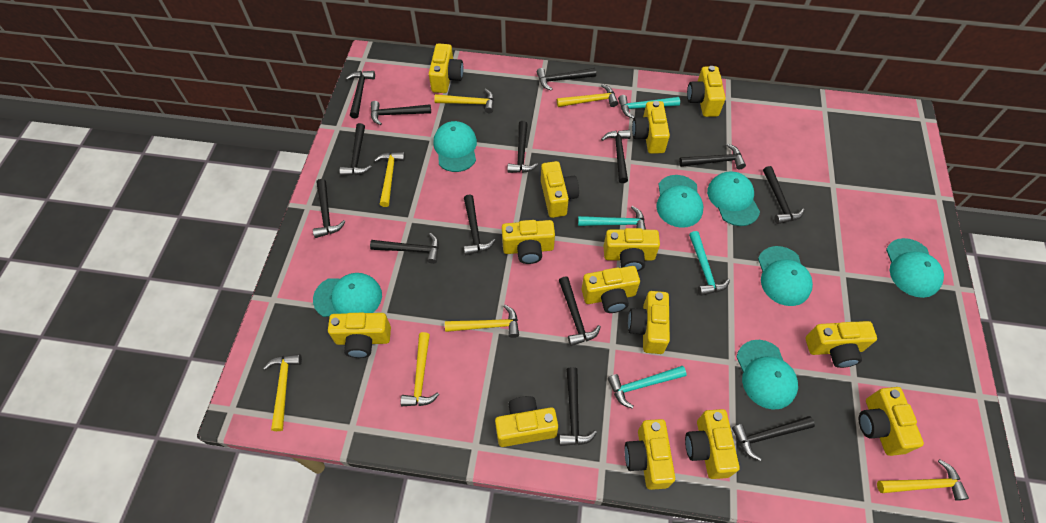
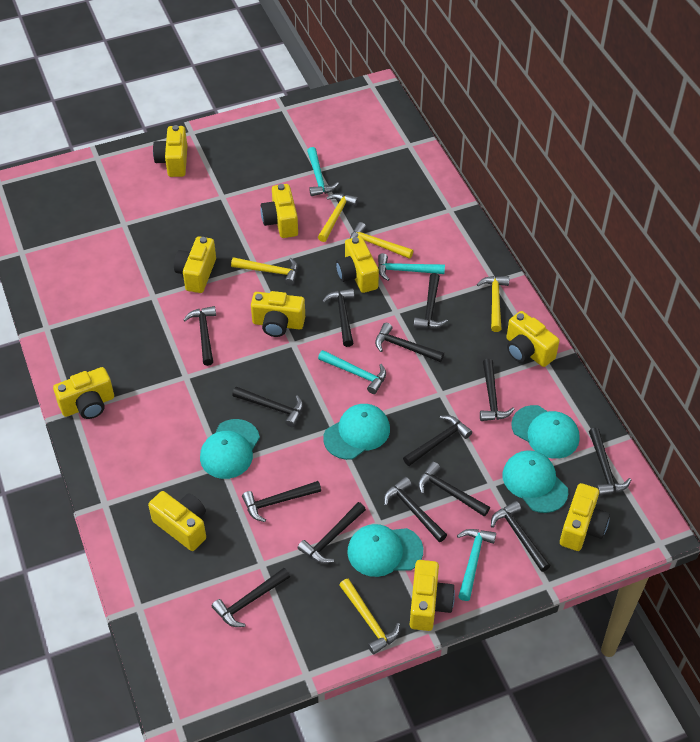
turquoise cap: 7 -> 5
yellow camera: 14 -> 10
yellow hammer: 7 -> 5

